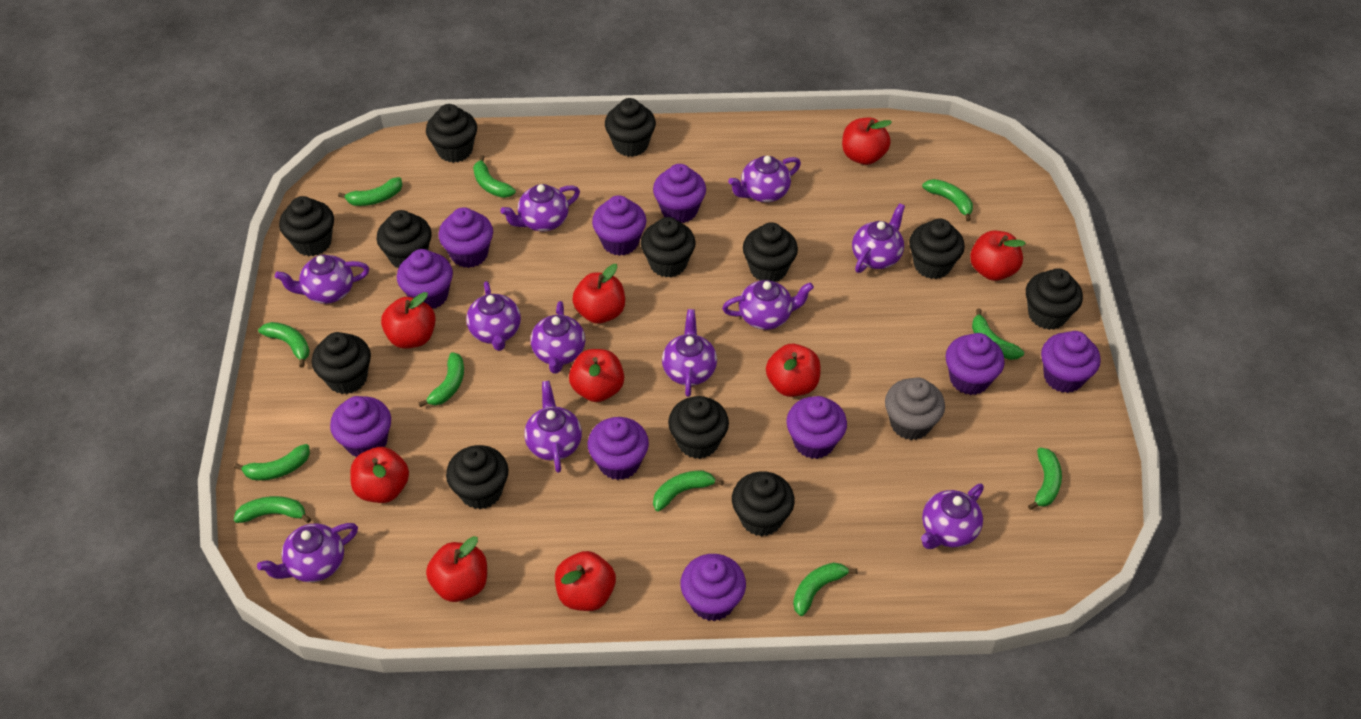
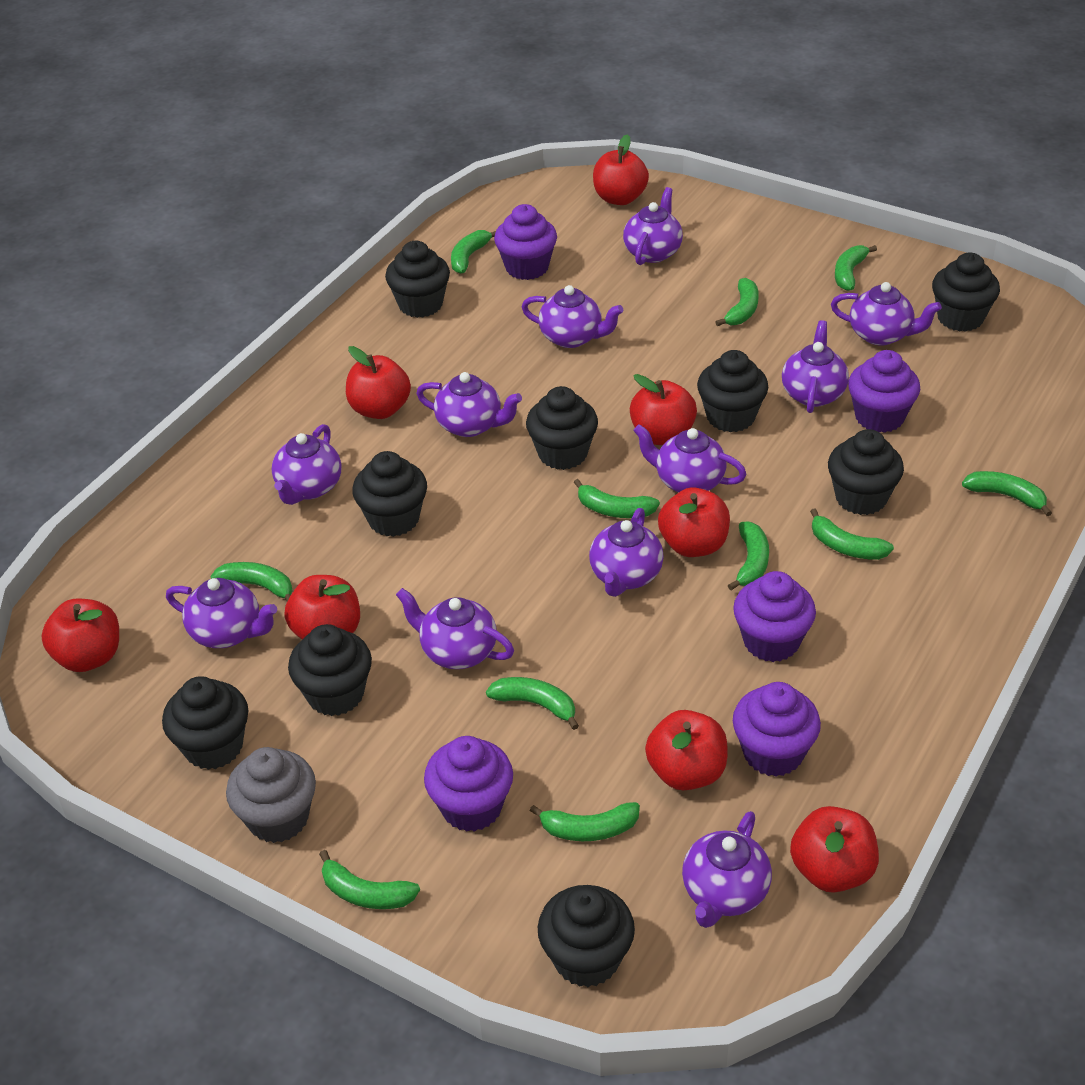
black cupcake: 12 -> 9
purple cupcake: 10 -> 5
red apple: 9 -> 8

